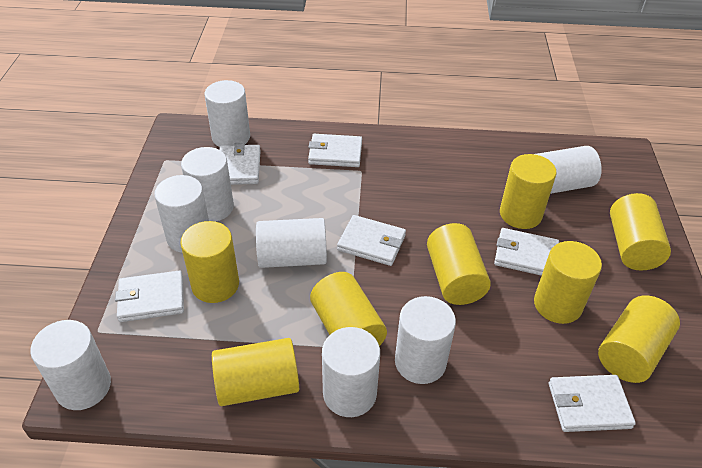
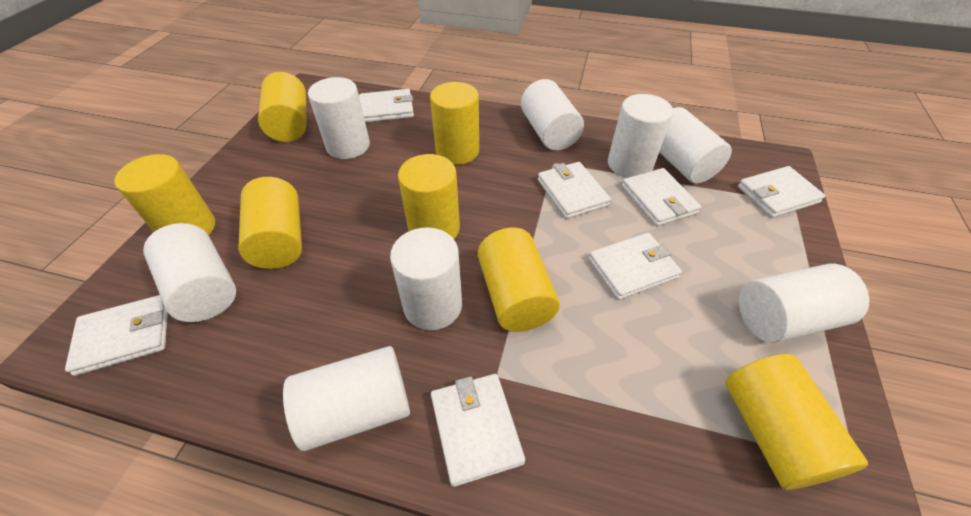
white wallet: 6 -> 7
yellow cylinder: 8 -> 7

